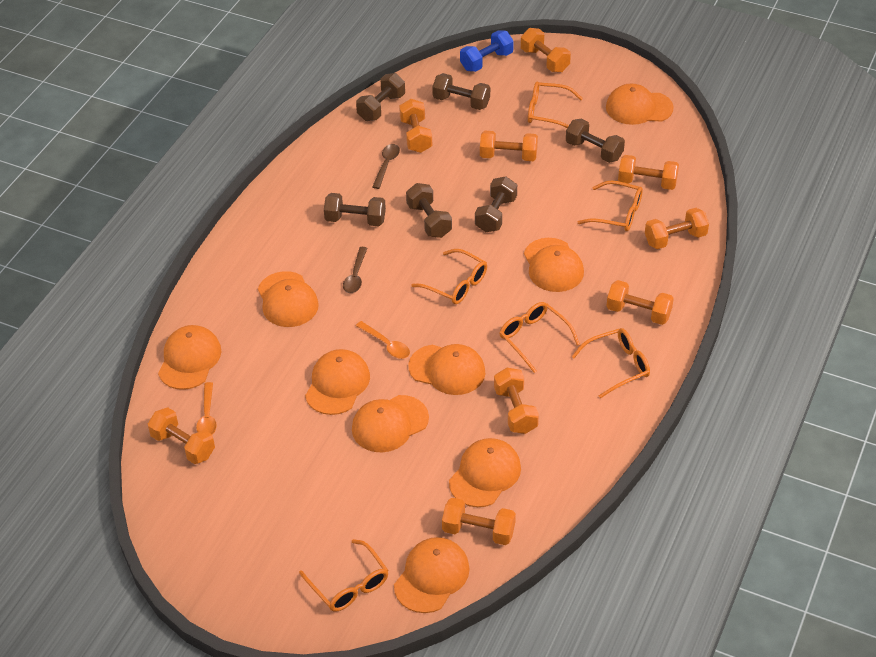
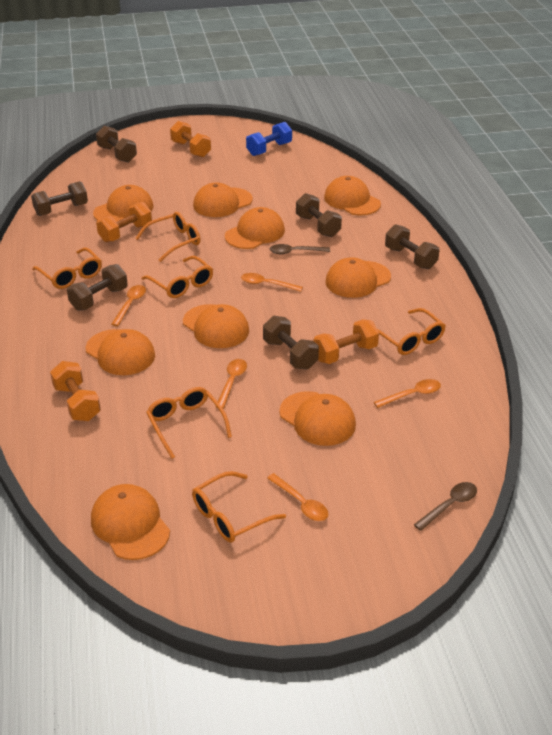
orange dumbbell: 9 -> 4
orange spoon: 2 -> 5

